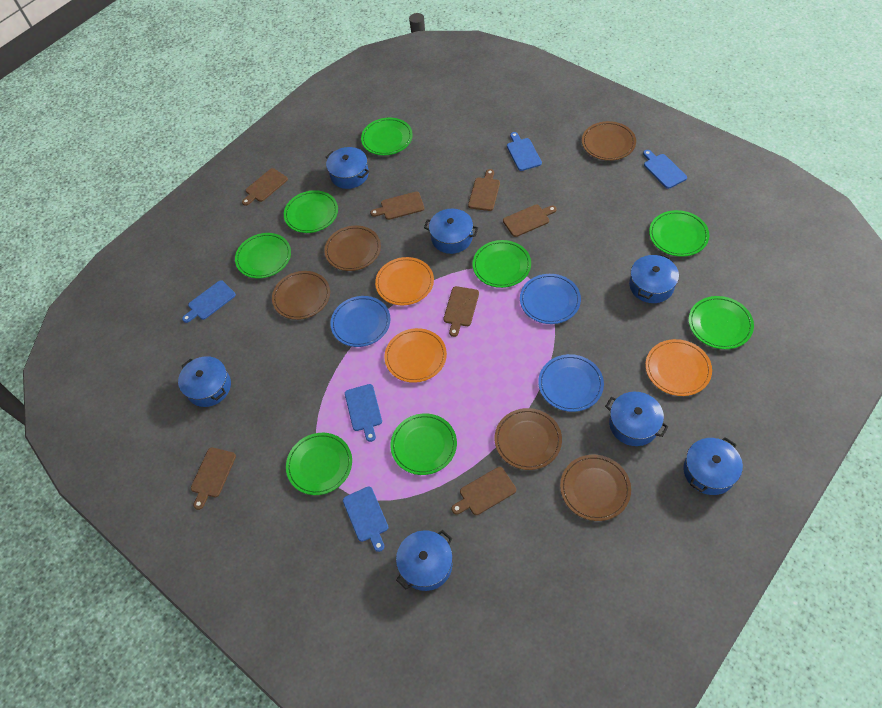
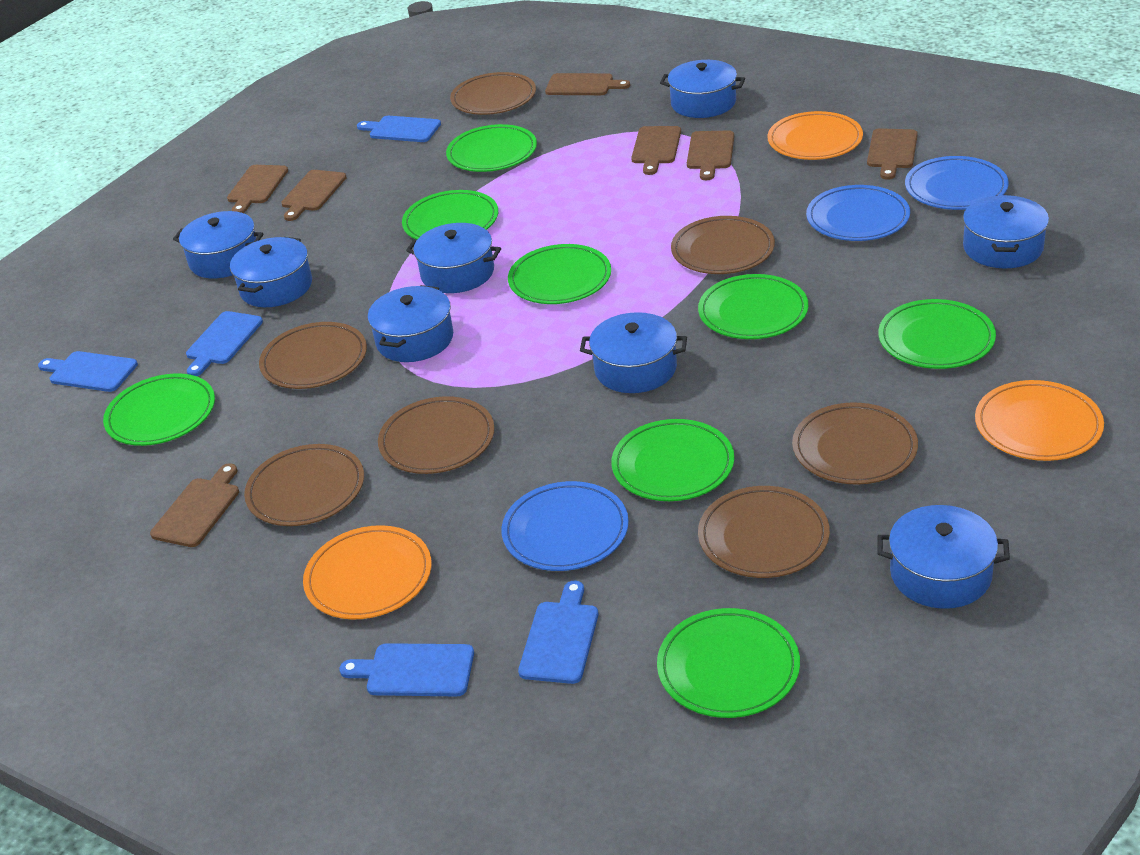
blue pot: 7 -> 8
brown plate: 5 -> 7

